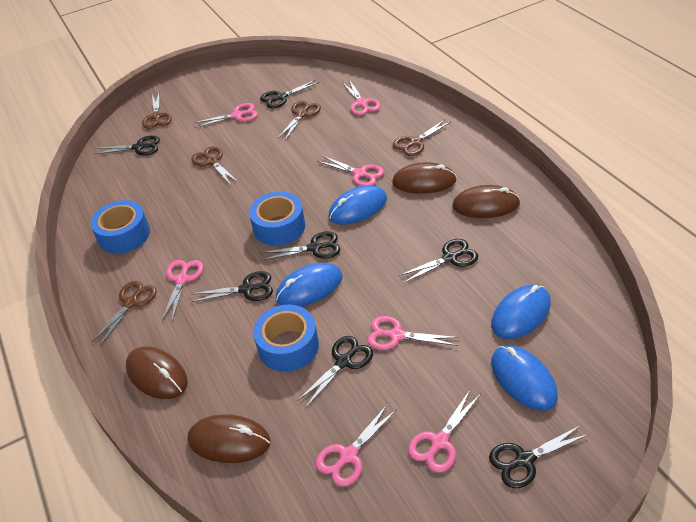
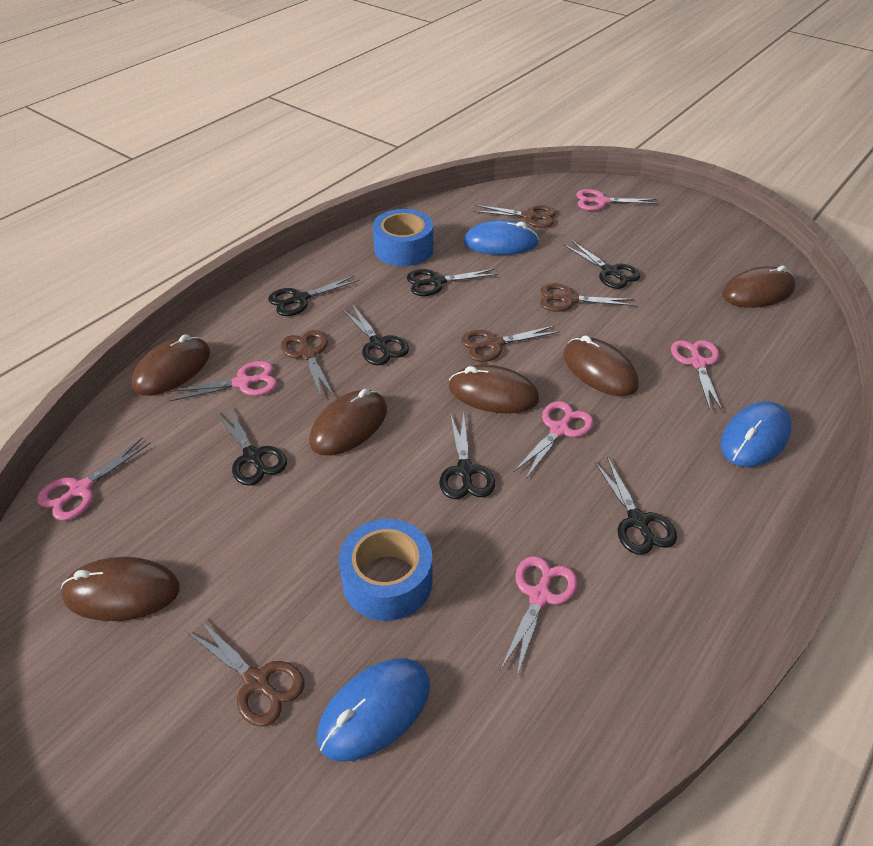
blue mouse: 4 -> 3
blue tape: 3 -> 2
brown mouse: 4 -> 6
pink scissors: 7 -> 6

